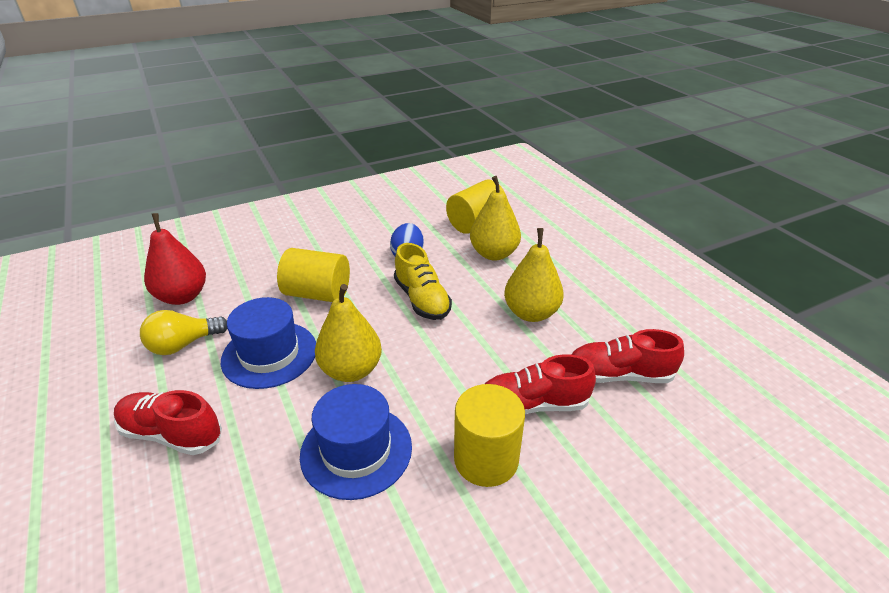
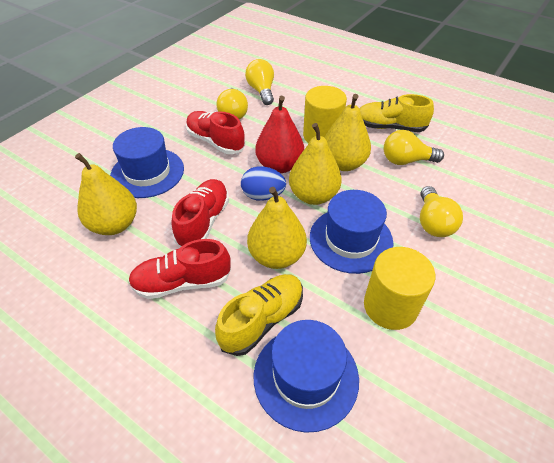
blue hat: 2 -> 3
yellow cylinder: 3 -> 2
yellow light bulb: 1 -> 4
yellow pear: 3 -> 4
yellow shoe: 1 -> 2

